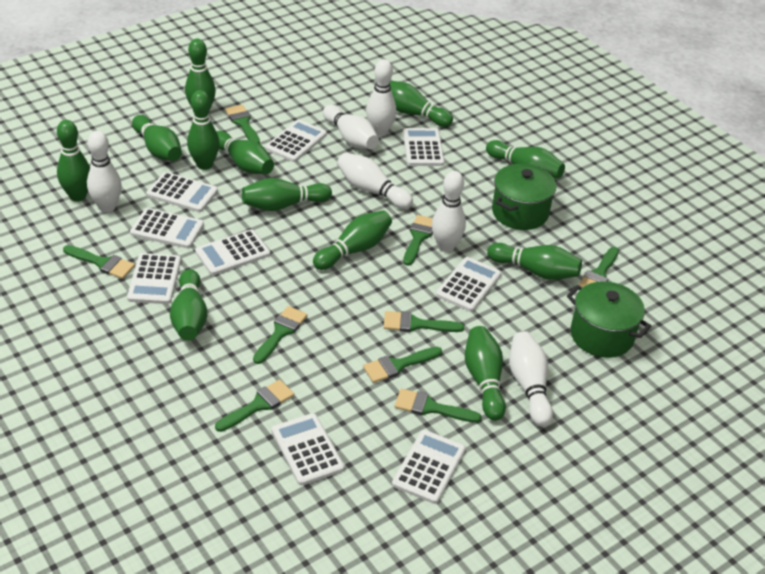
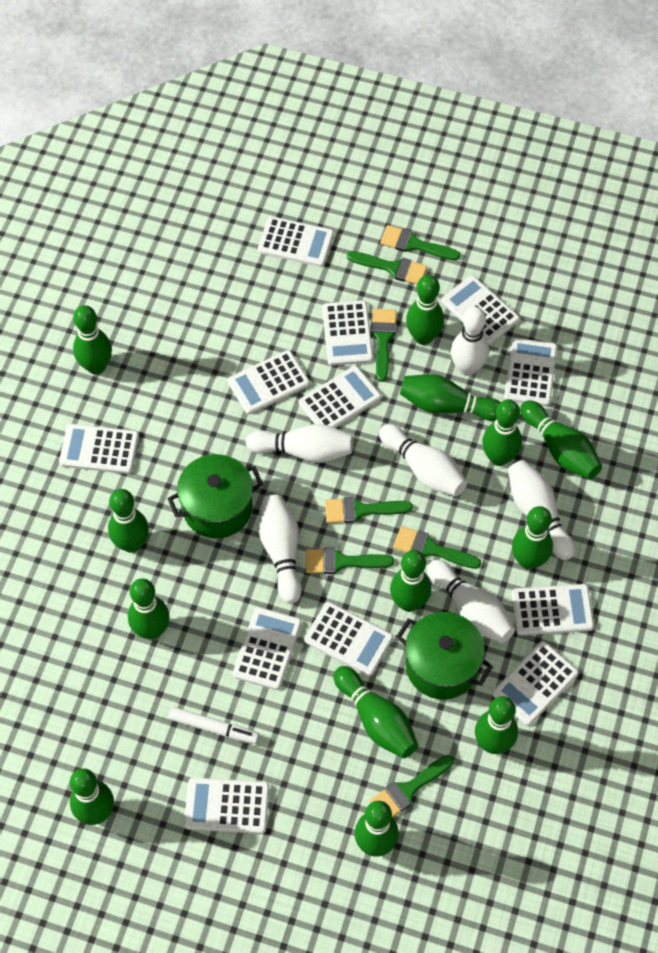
green bowling pin: 12 -> 13
green brush: 9 -> 7
white calculator: 9 -> 12
white marker: 0 -> 1

